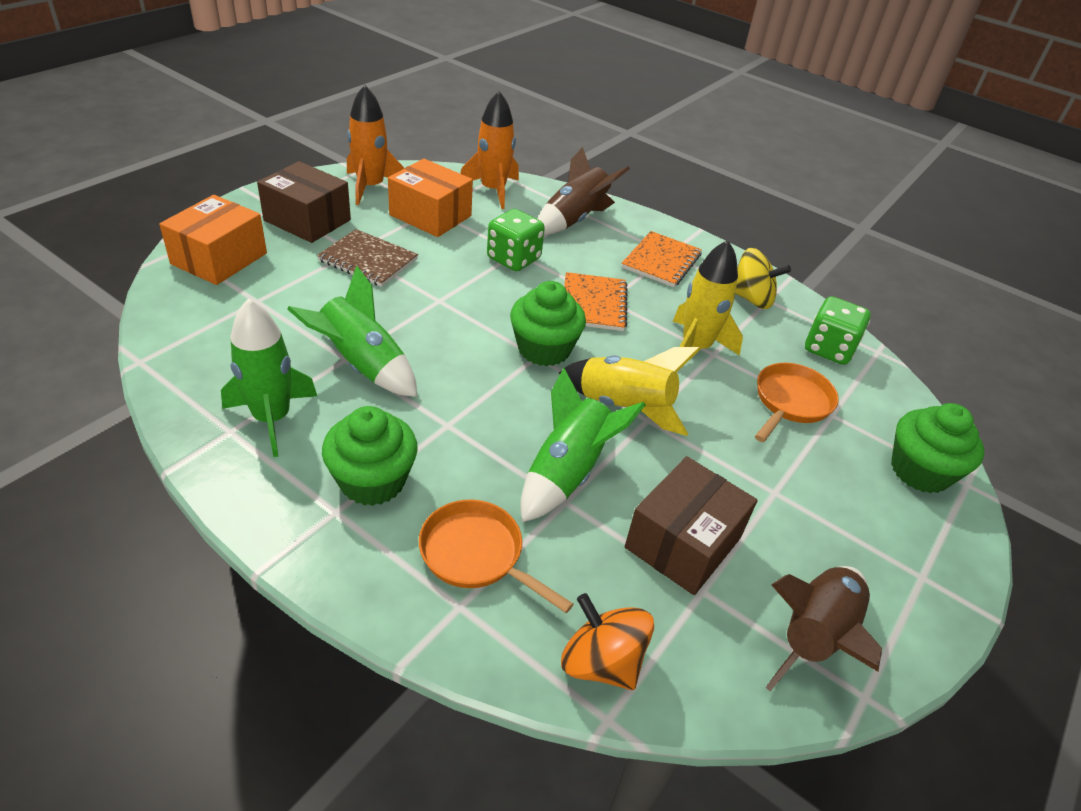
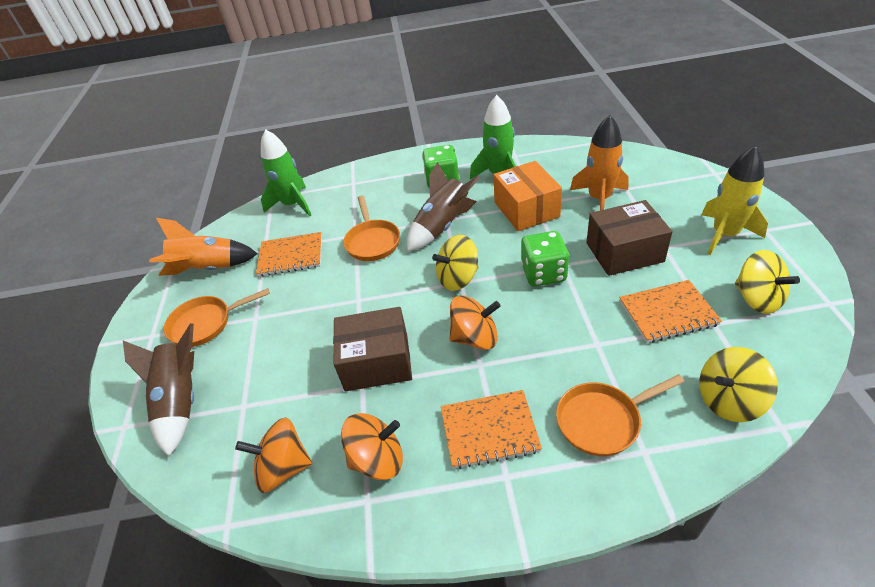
brown notebook: 1 -> 0
green cupcake: 3 -> 0
green rocket: 3 -> 2
orange box: 2 -> 1
orange notebook: 2 -> 3
orange pan: 2 -> 3
orange spinning top: 1 -> 3
yellow rocket: 2 -> 1
yellow spinning top: 1 -> 3

